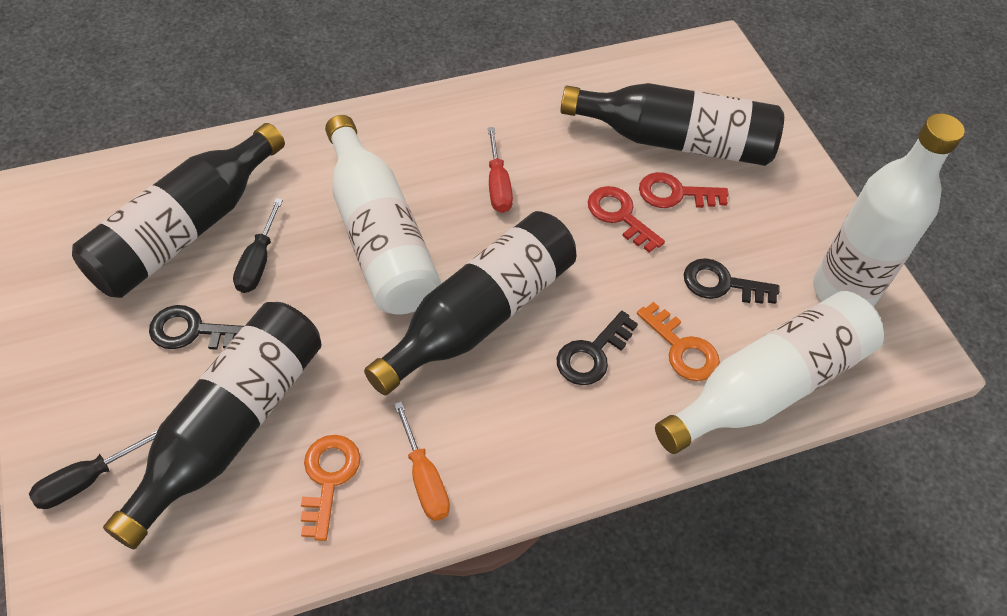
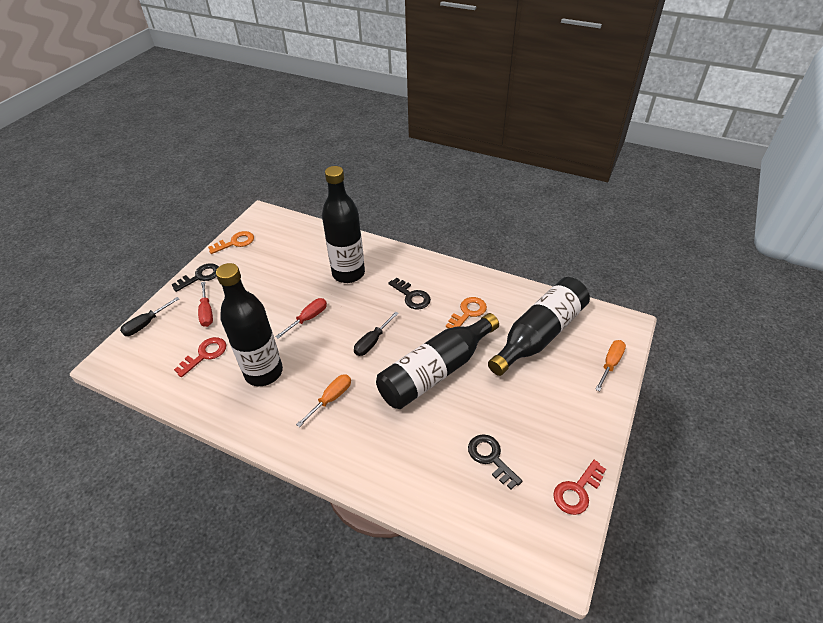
orange screwdriver: 1 -> 2
red screwdriver: 1 -> 2
white bottle: 3 -> 0

